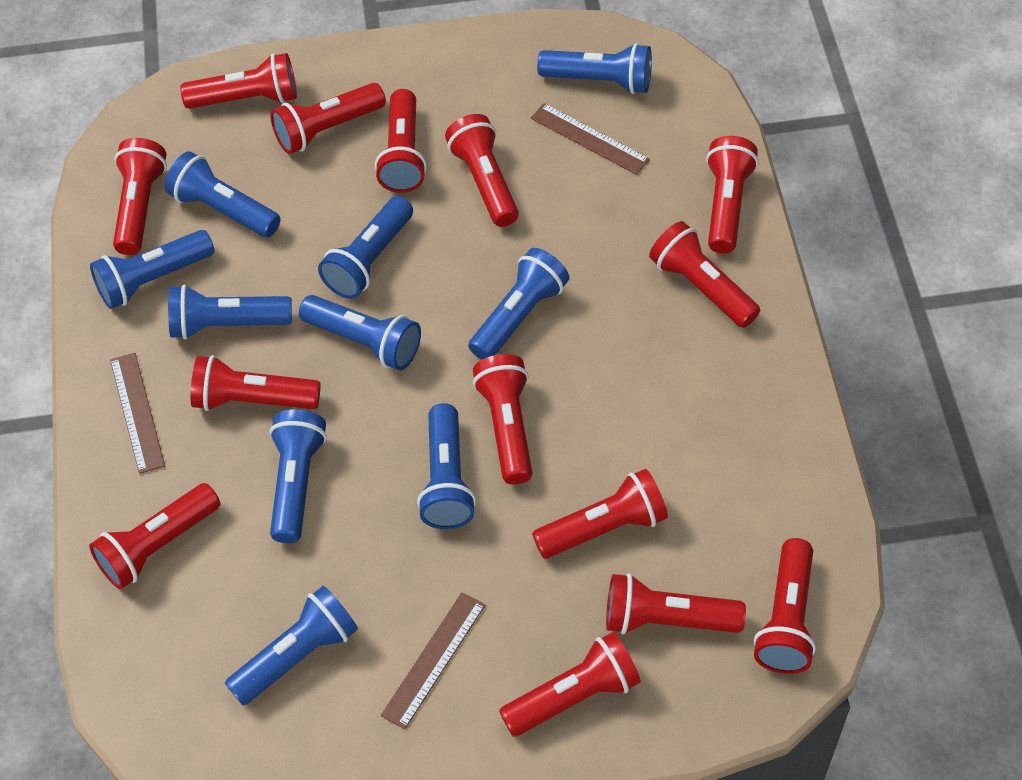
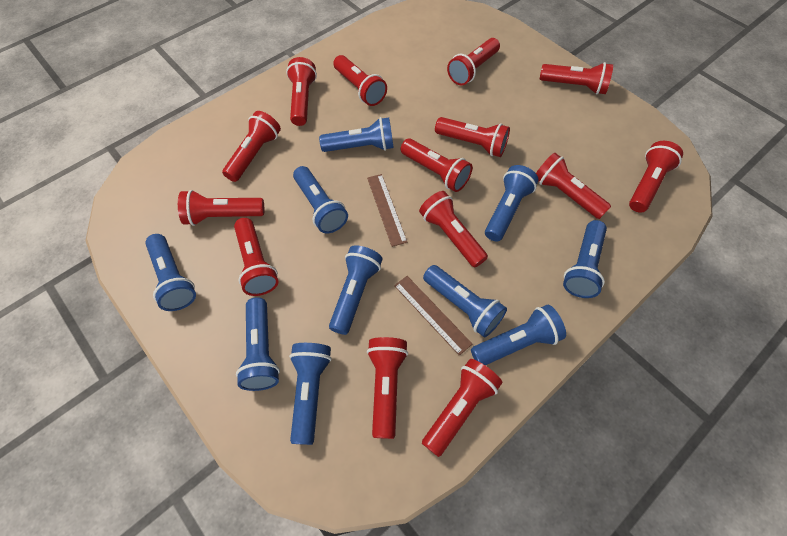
brown ruler: 3 -> 2

